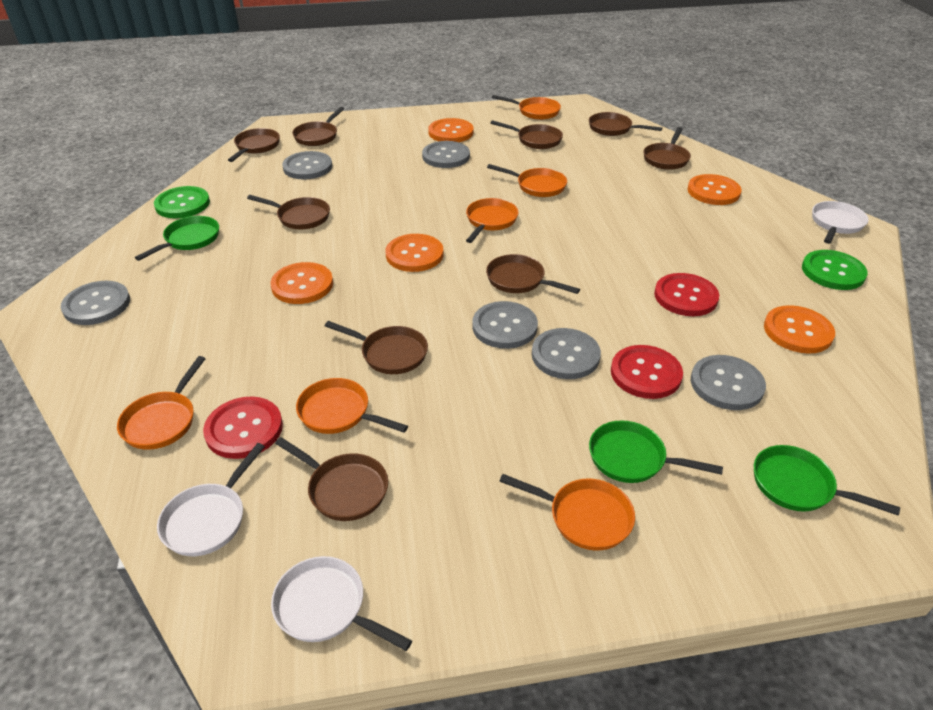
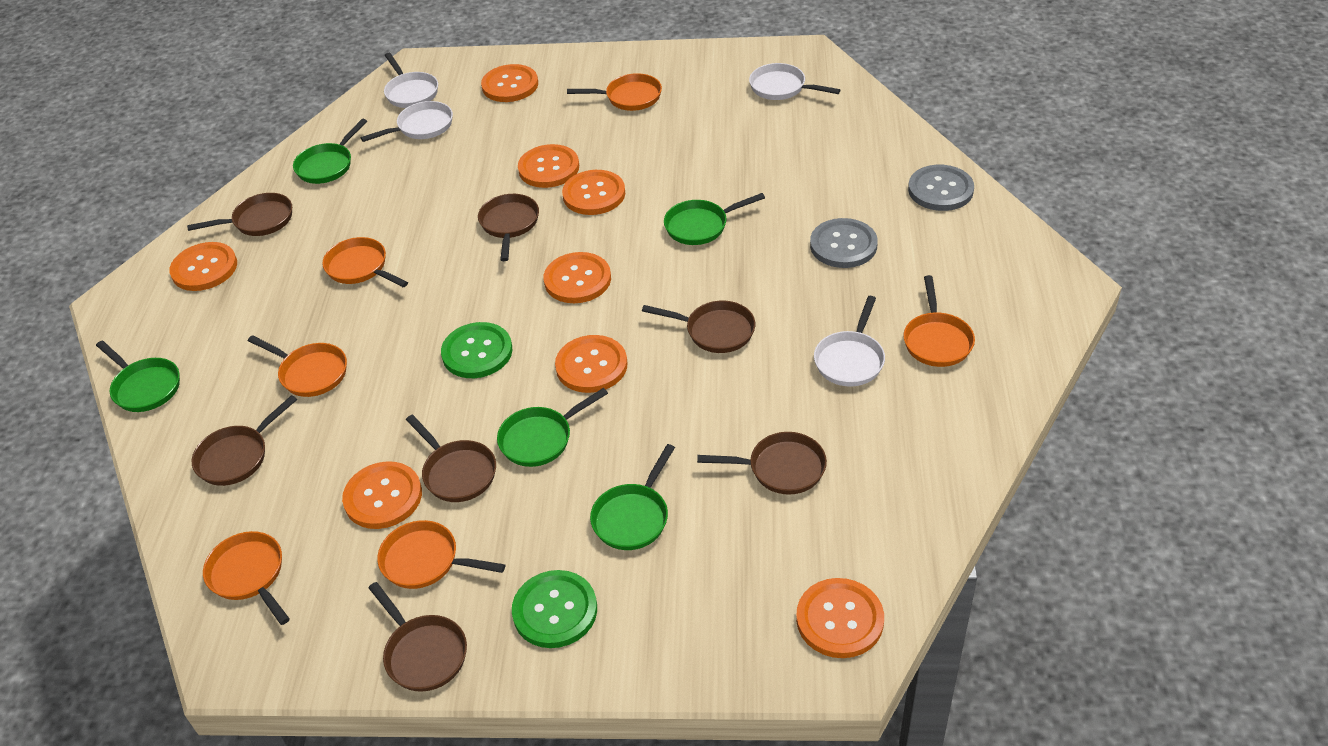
brown pan: 9 -> 7
green pan: 3 -> 5
grey button: 6 -> 2
orange button: 5 -> 8
red button: 3 -> 0
white pan: 3 -> 4

